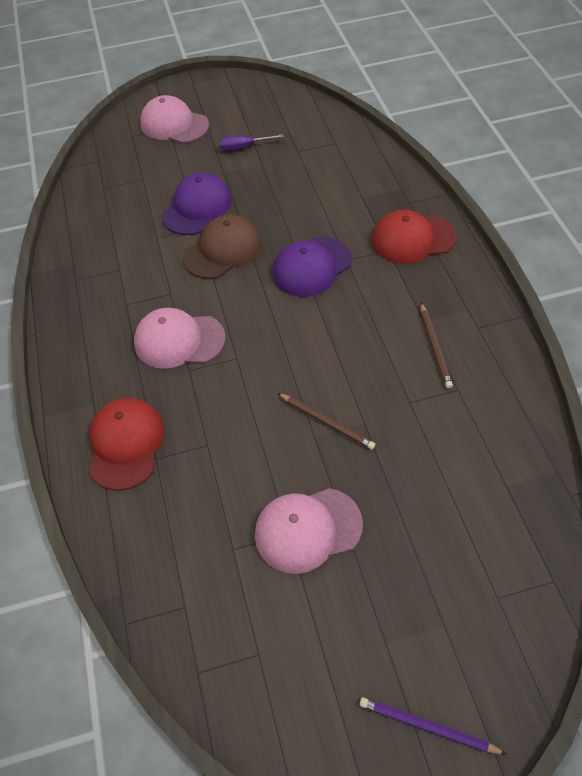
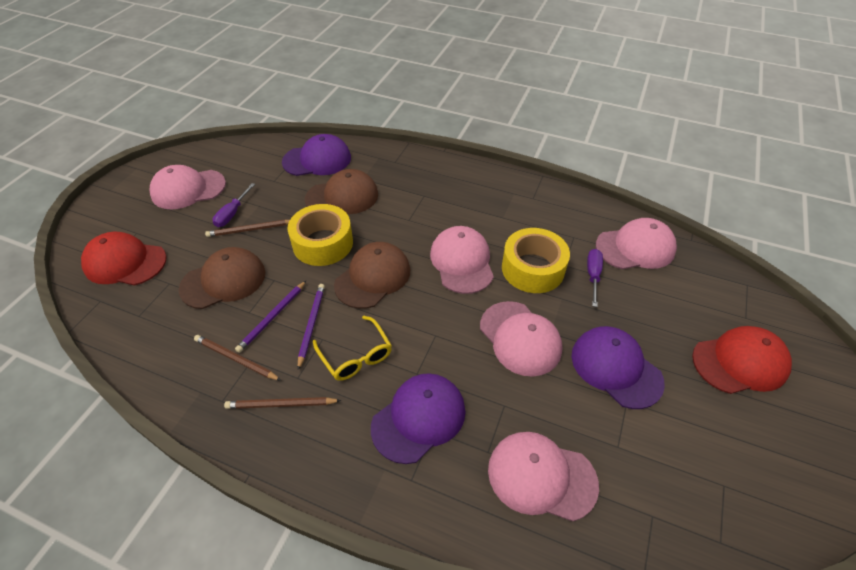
brown cap: 1 -> 3
brown pencil: 2 -> 3
pink cap: 3 -> 5
purple cap: 2 -> 3
purple pencil: 1 -> 2
purple screwdriver: 1 -> 2
yellow glasses: 0 -> 1
yellow tape: 0 -> 2

